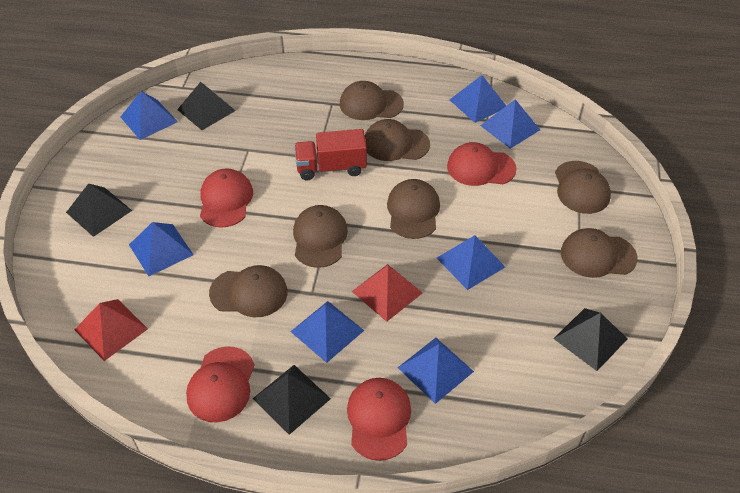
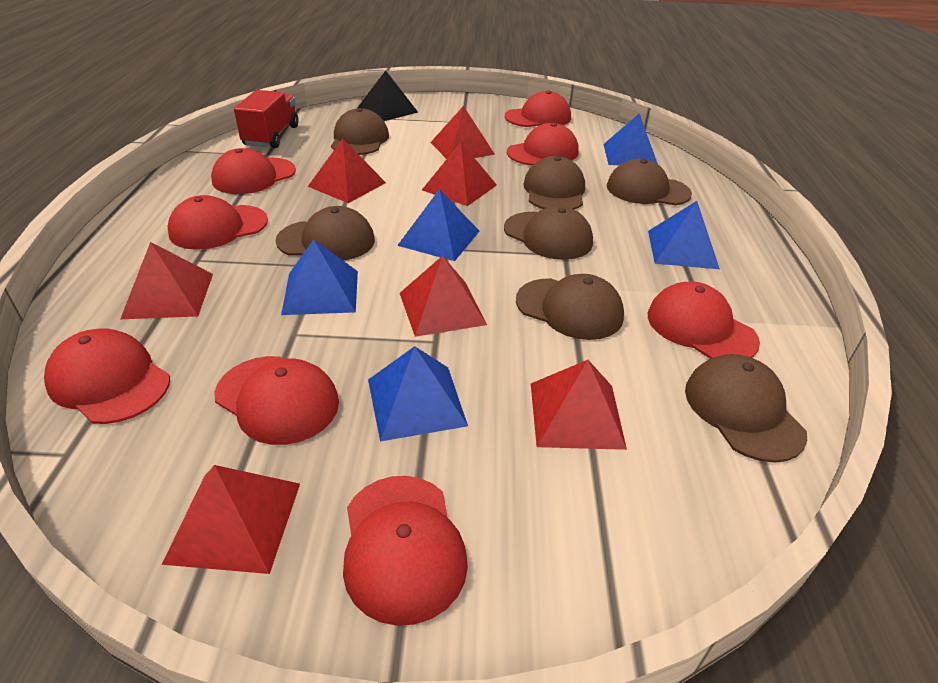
black pyramid: 4 -> 1
blue pyramid: 7 -> 5
red cap: 4 -> 8
red pyramid: 2 -> 7

